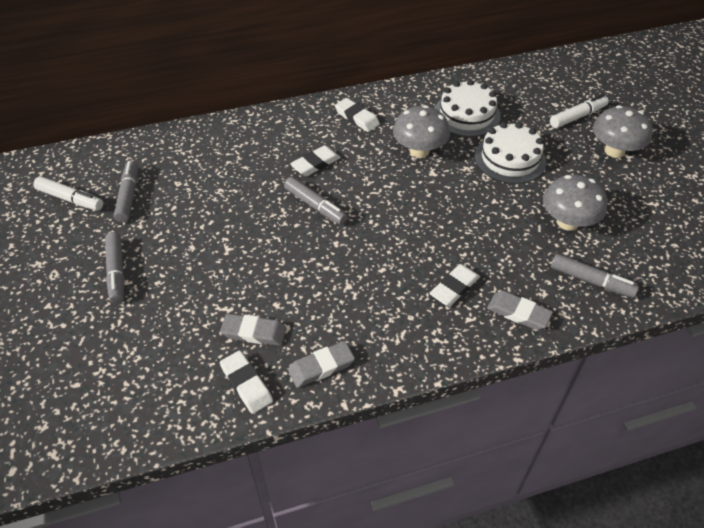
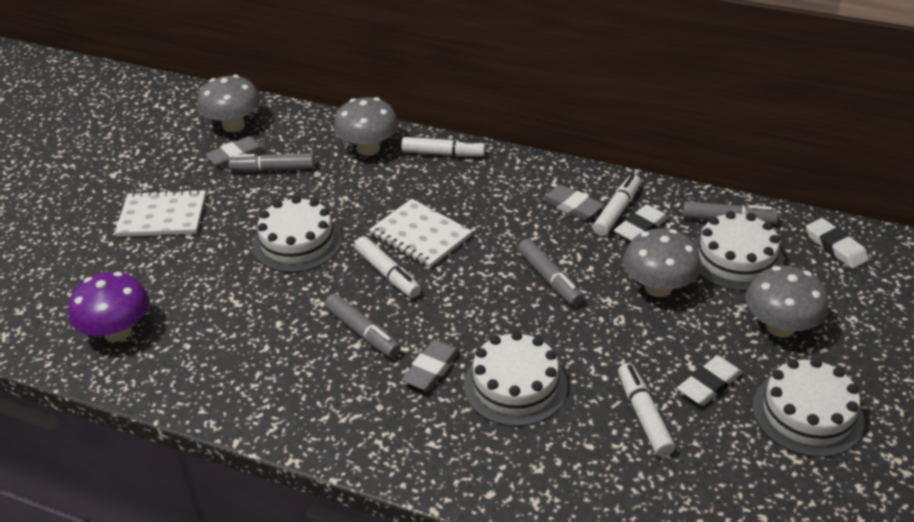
grey mushroom: 3 -> 4
purple mushroom: 0 -> 1
white cake: 2 -> 4
white eraser: 4 -> 3
white marker: 2 -> 4
white notebook: 0 -> 2

